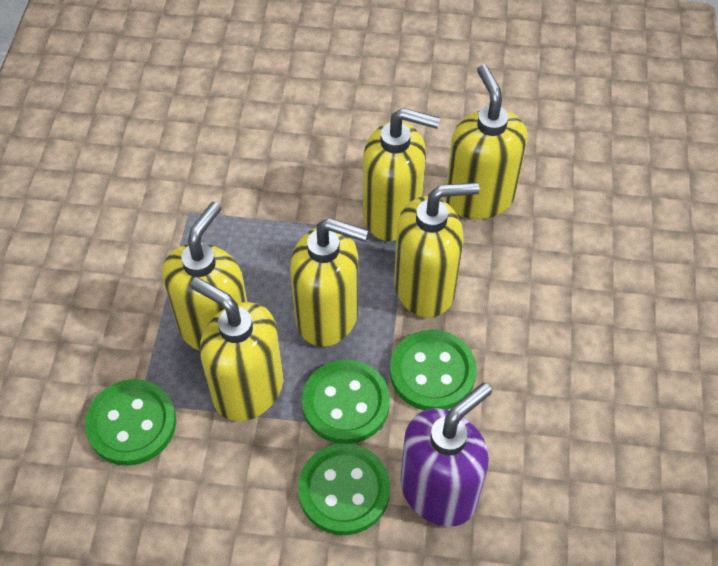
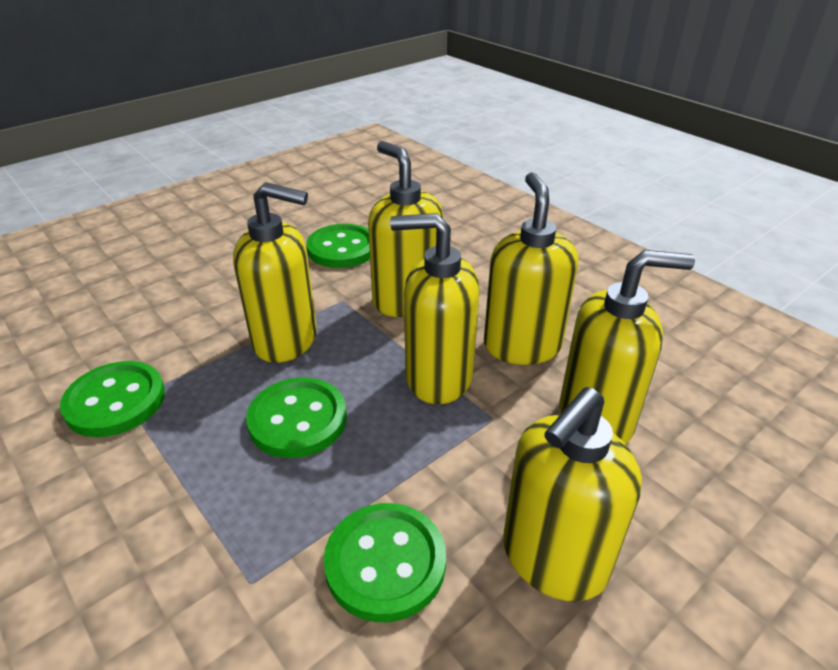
purple soap dispenser: 1 -> 0

